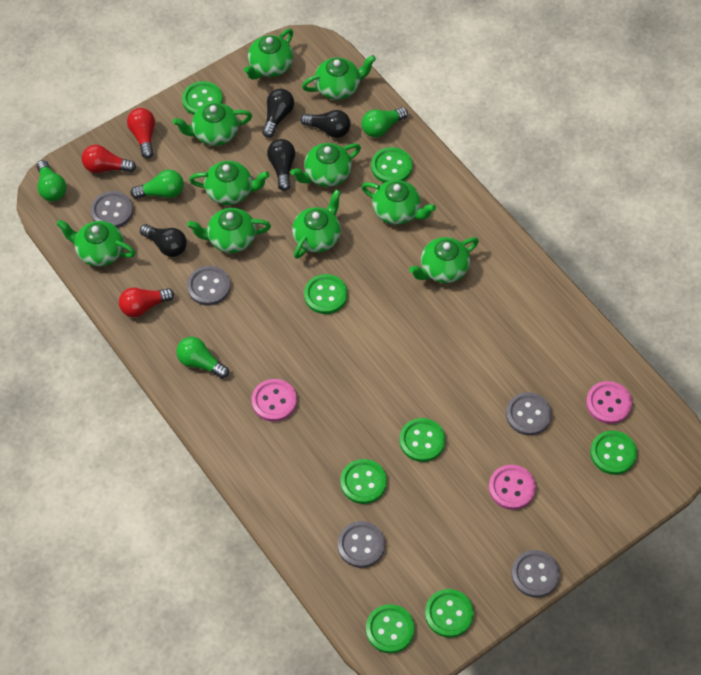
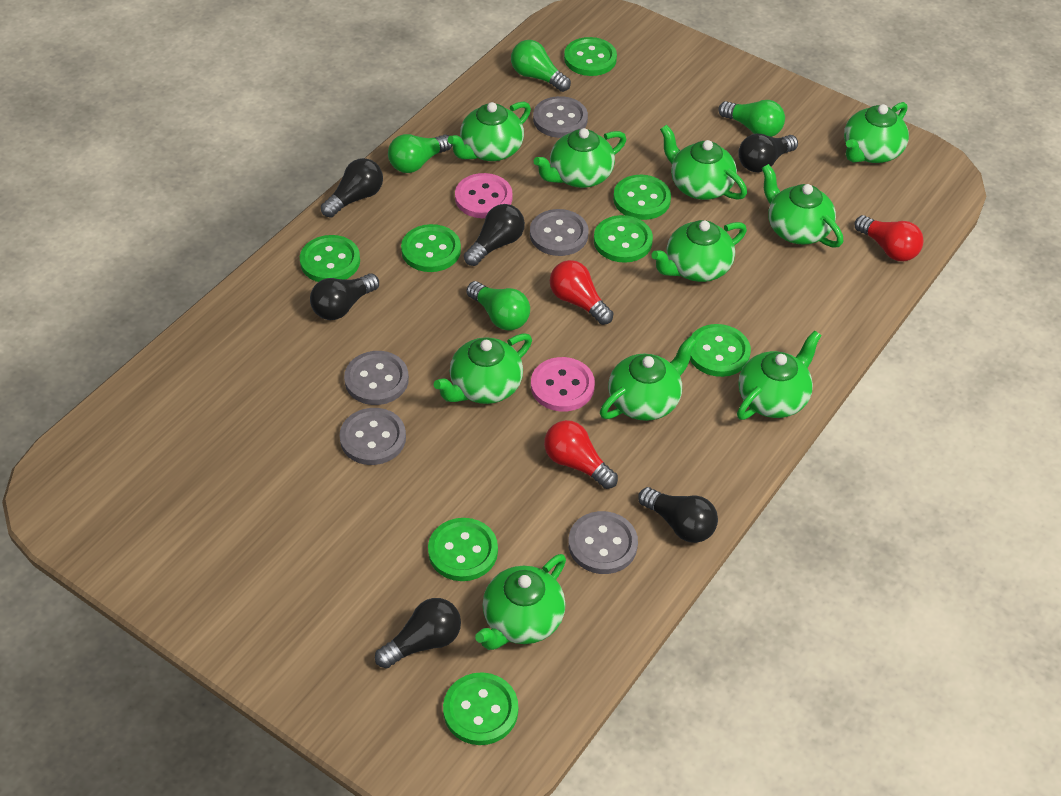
black light bulb: 4 -> 6
pink button: 3 -> 2

